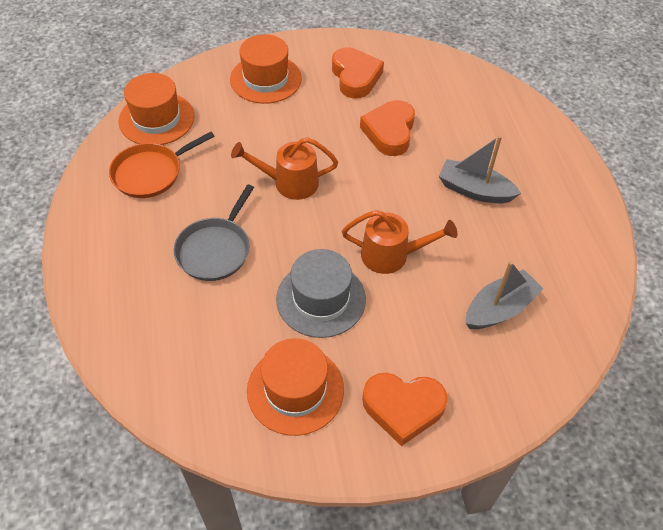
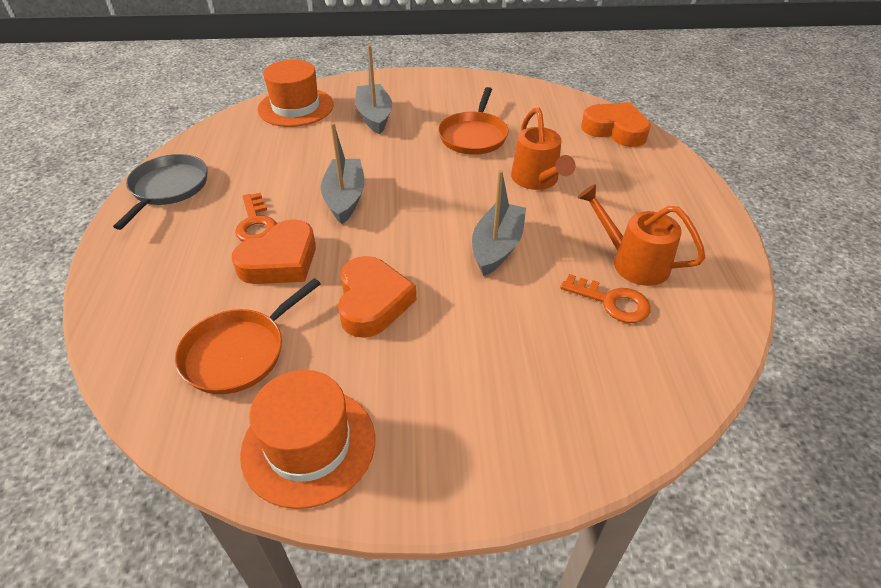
grey boat: 2 -> 3
grey hat: 1 -> 0
orange hat: 3 -> 2
orange key: 0 -> 2
orange pan: 1 -> 2

